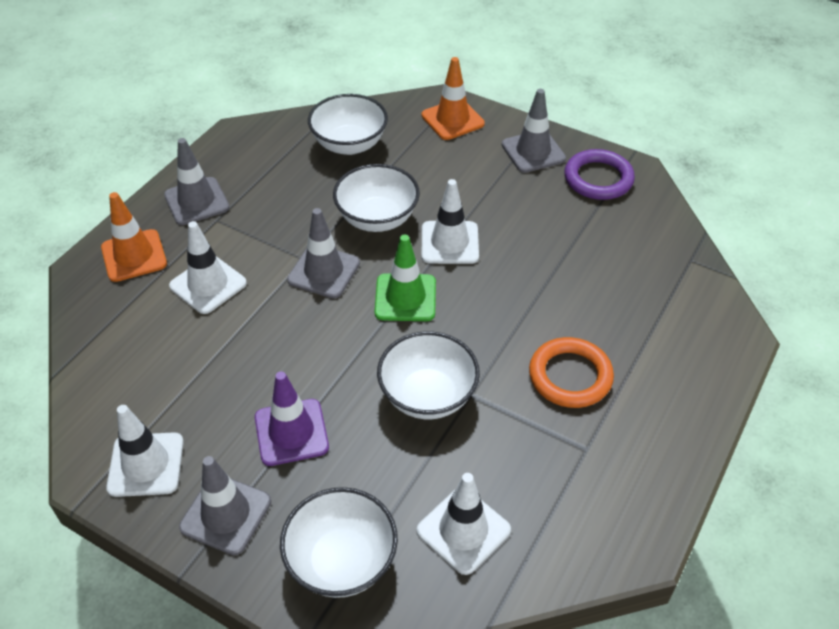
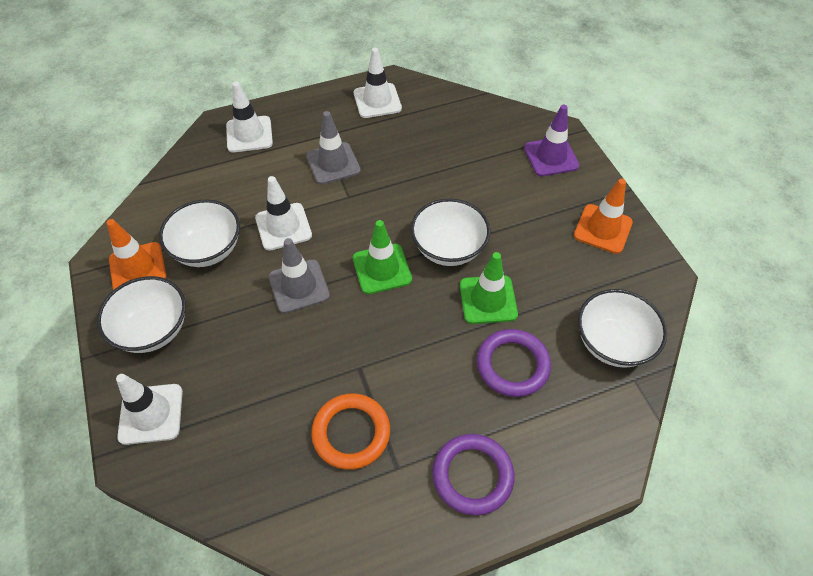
green traffic cone: 1 -> 2
grey traffic cone: 4 -> 2
purple ring: 1 -> 2

